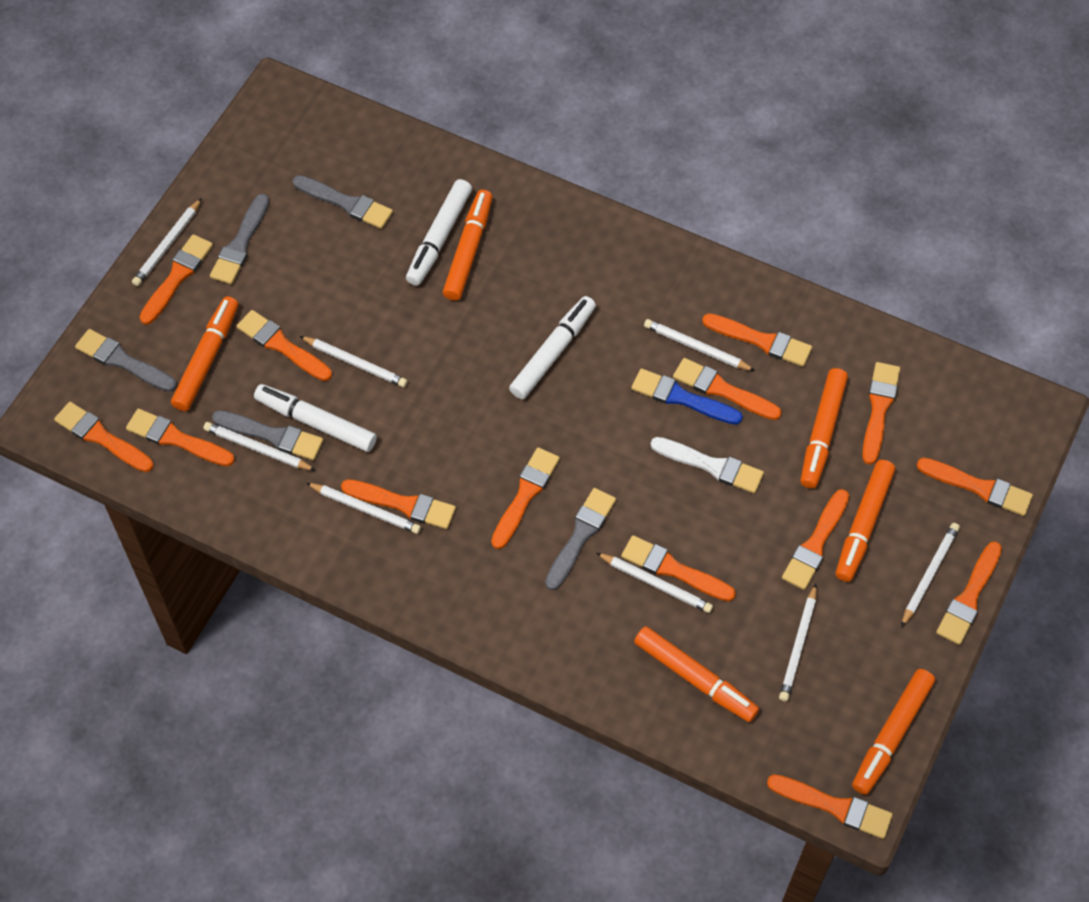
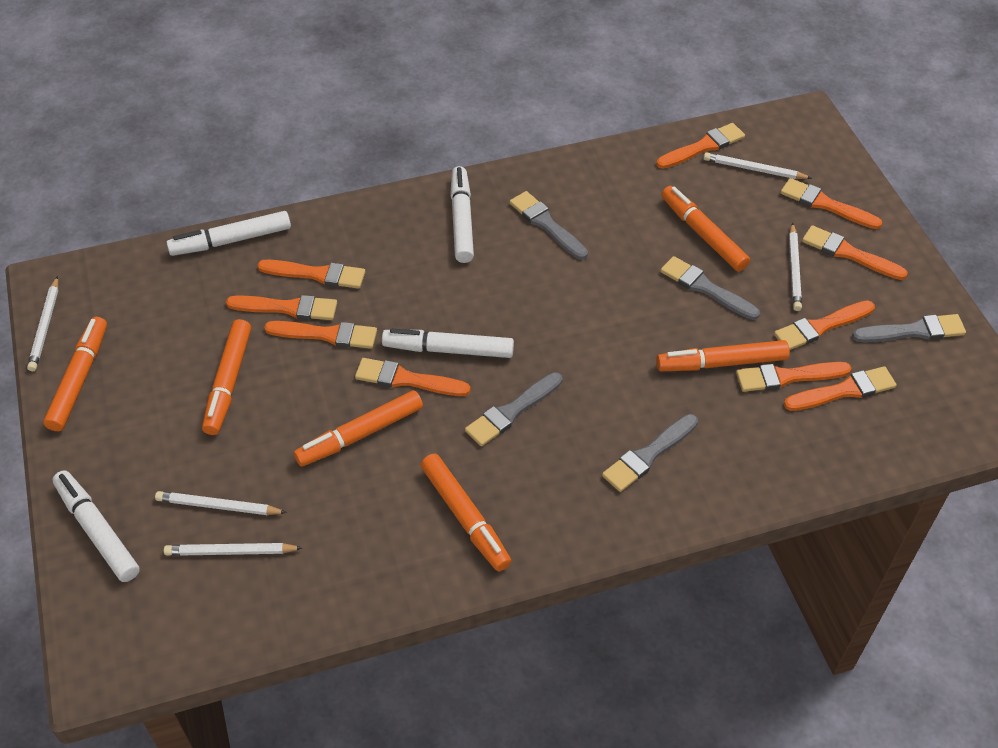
blue brush: 1 -> 0
orange brush: 14 -> 10
white brush: 1 -> 0
white marker: 3 -> 4
white pencil: 8 -> 5

